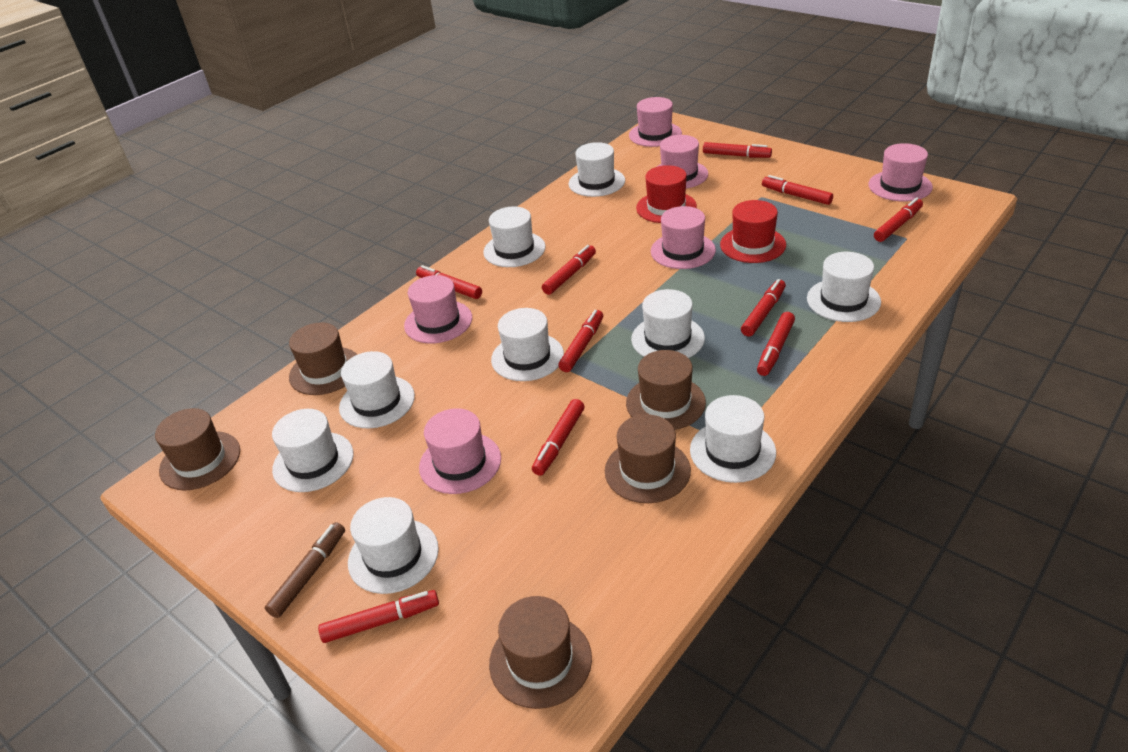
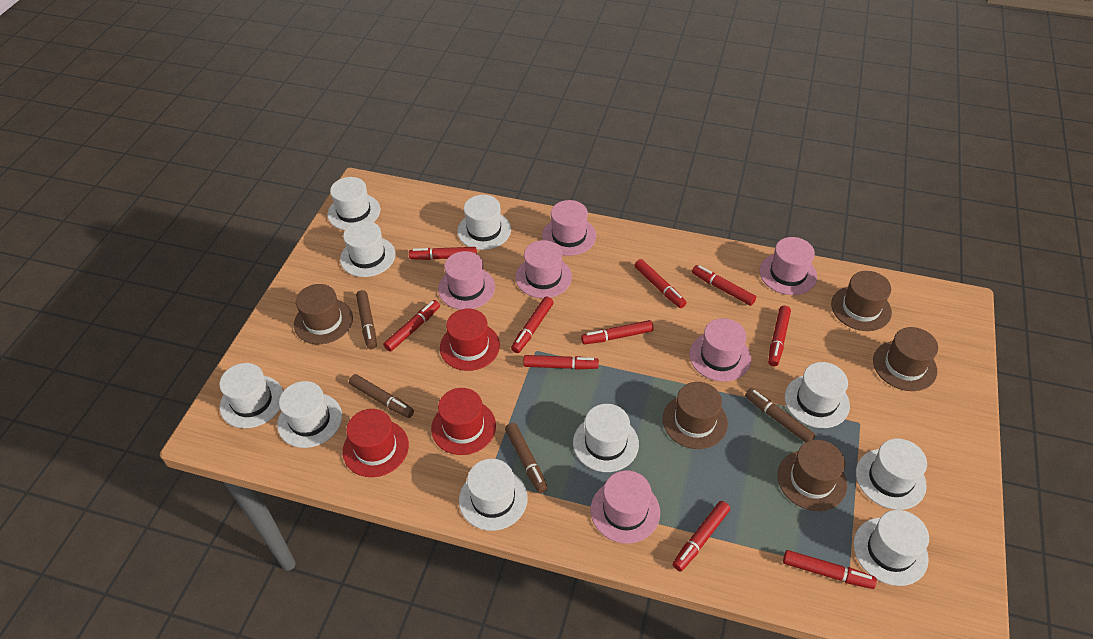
brown marker: 1 -> 4
red hat: 2 -> 3
white hat: 9 -> 10

